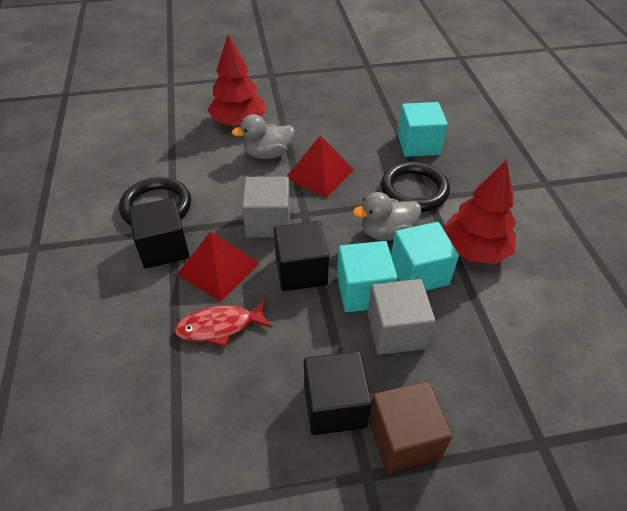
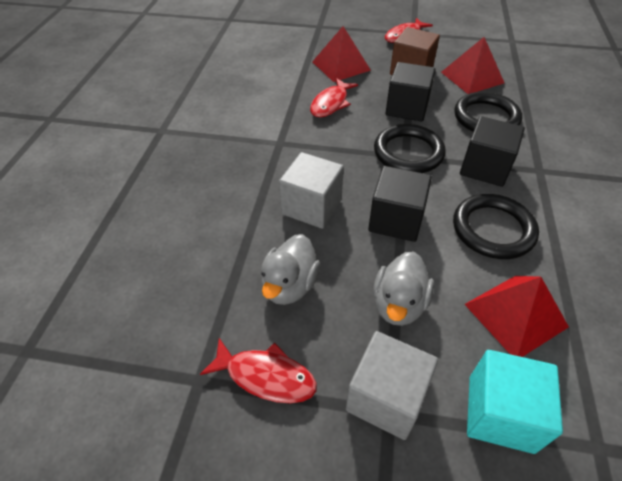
black ring: 2 -> 3
red fish: 1 -> 3
red pyramid: 2 -> 3
red tree: 2 -> 0
turquoise cube: 3 -> 1

